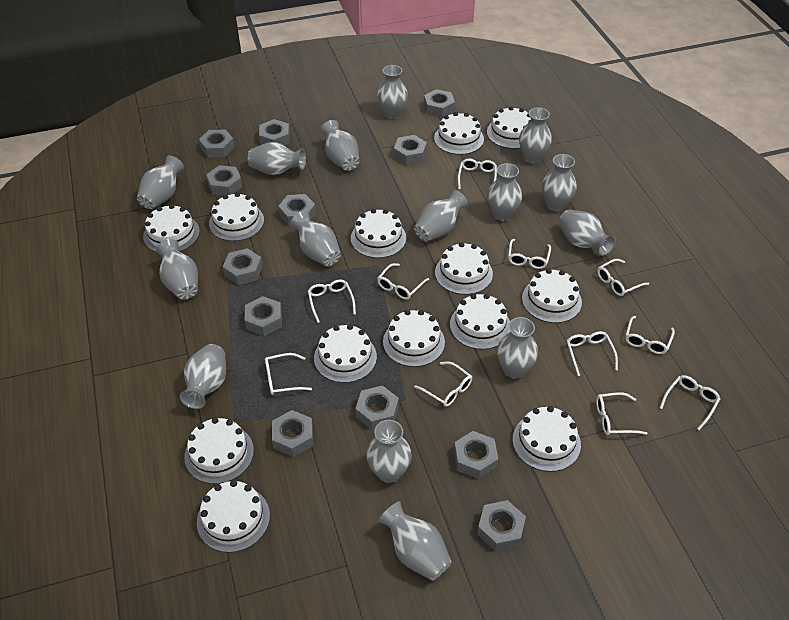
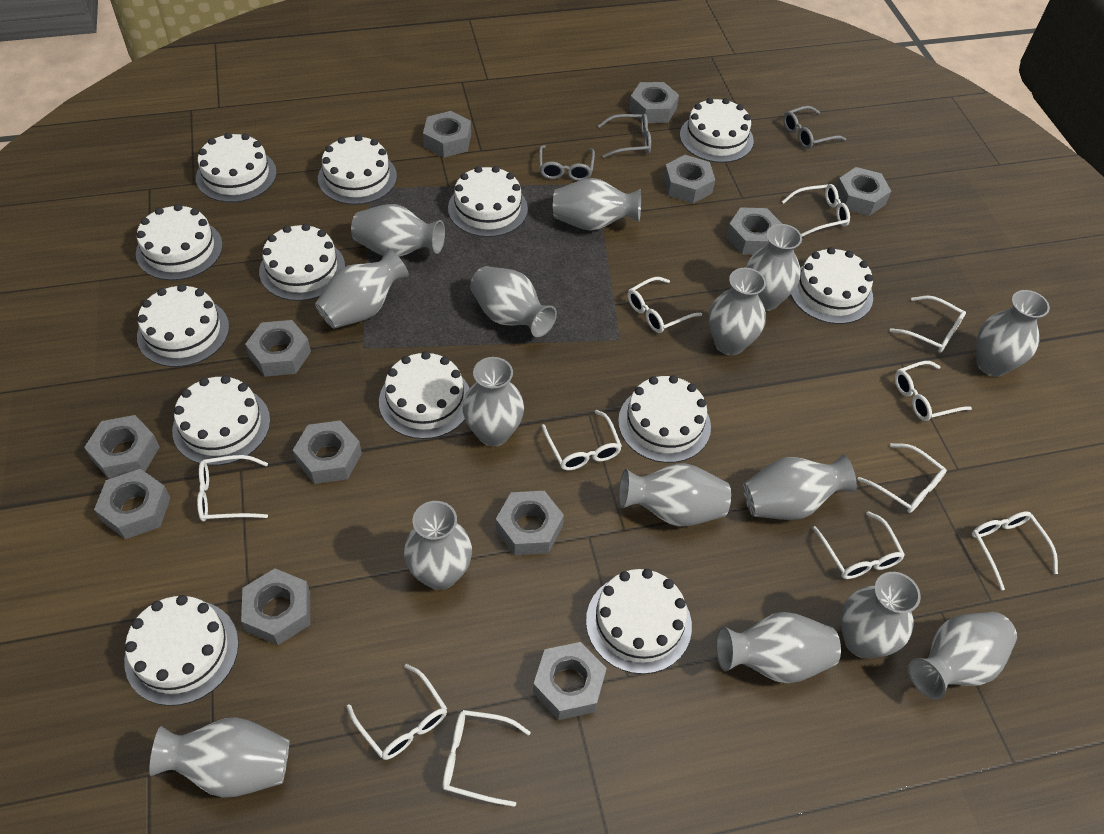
grey glasses: 0 -> 3

